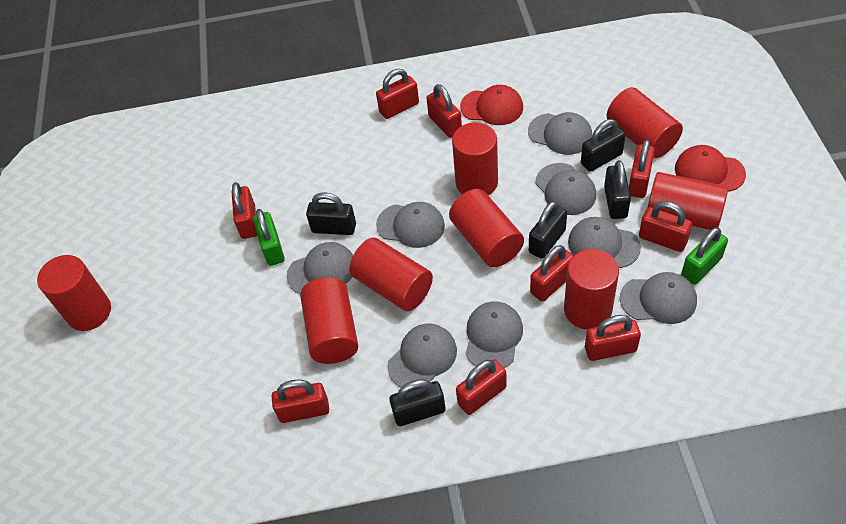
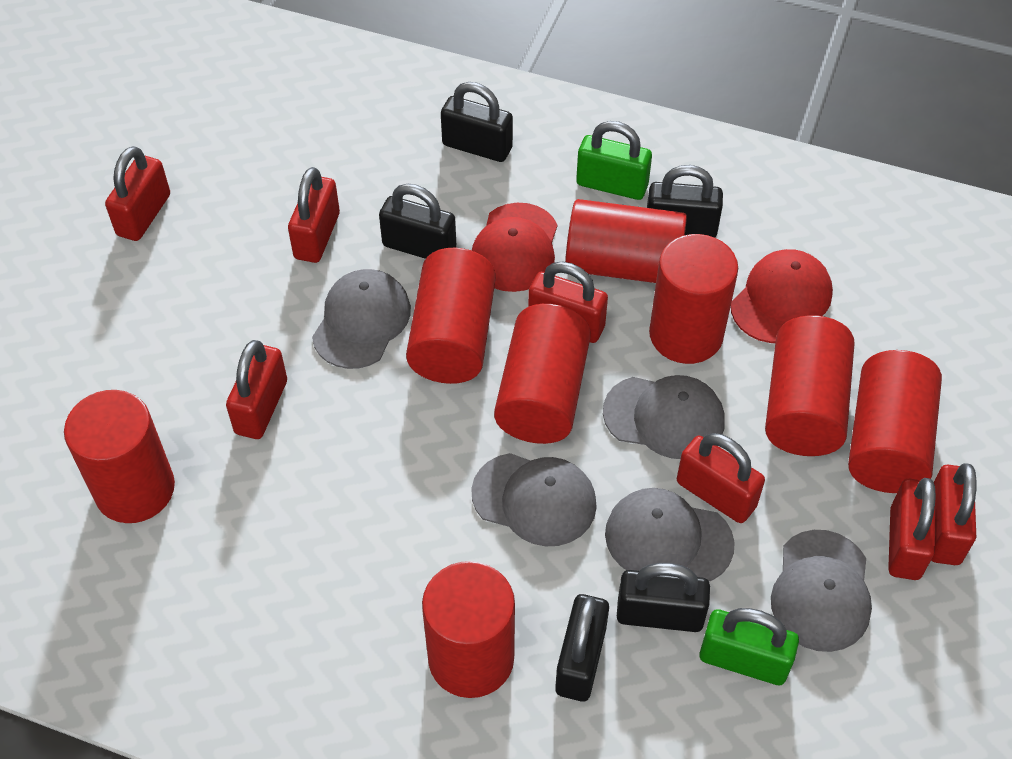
grey cap: 8 -> 5
red padlock: 9 -> 7

